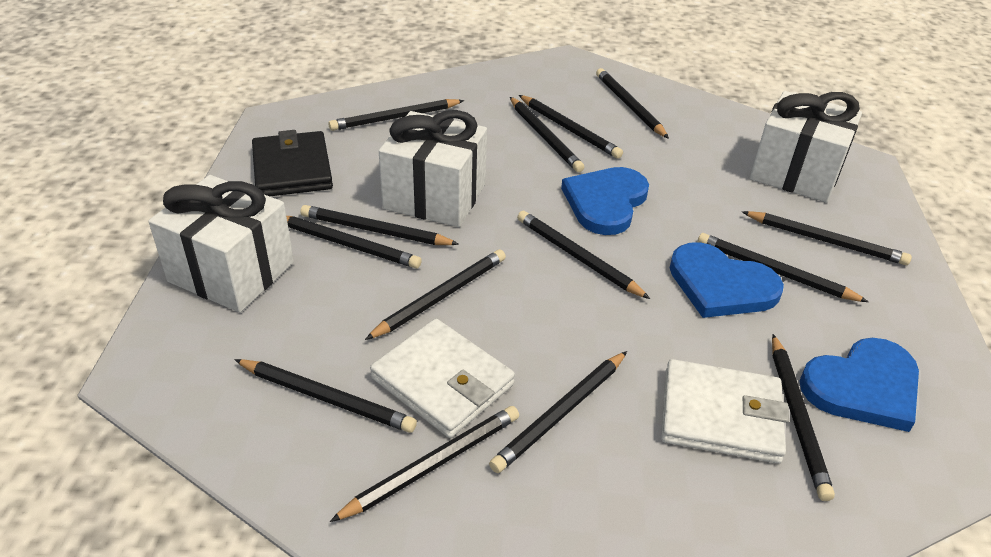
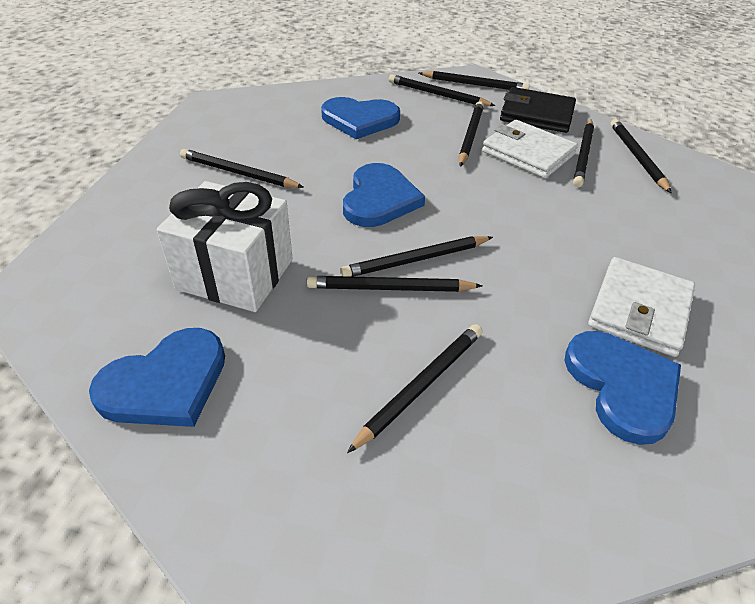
black pencil: 14 -> 9
blue heart: 3 -> 4
white gift: 3 -> 1

